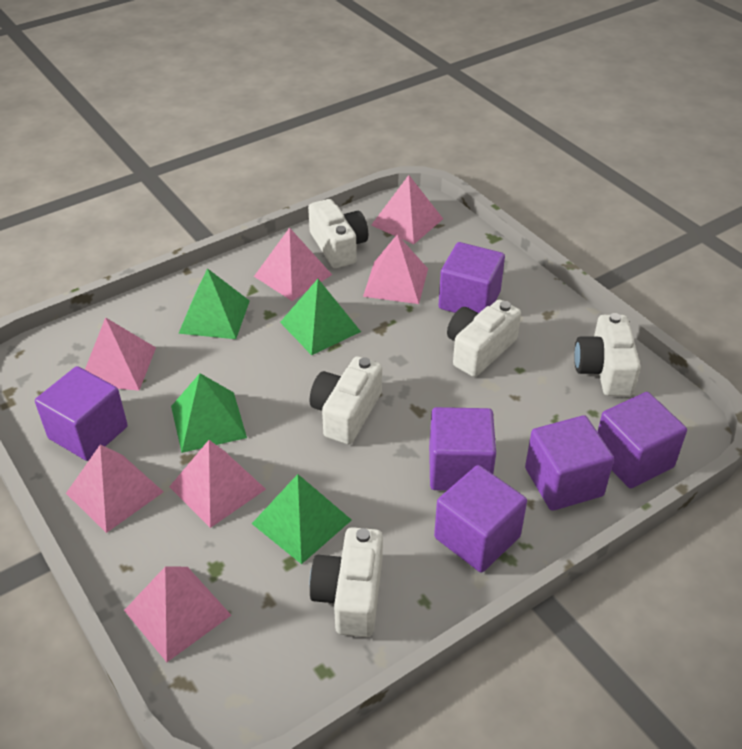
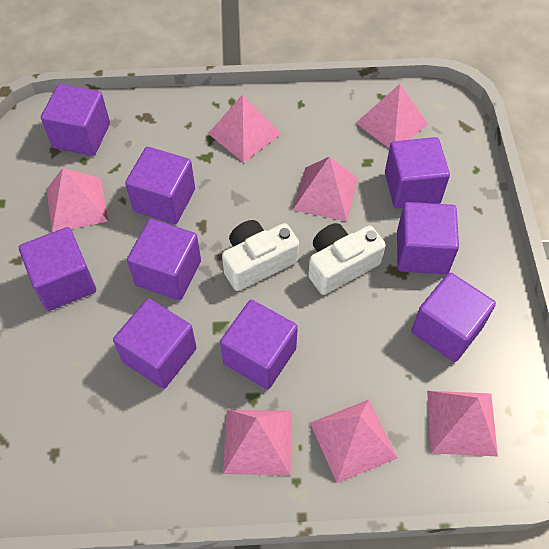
green pyramid: 4 -> 0
purple cube: 6 -> 9
white camera: 5 -> 2

